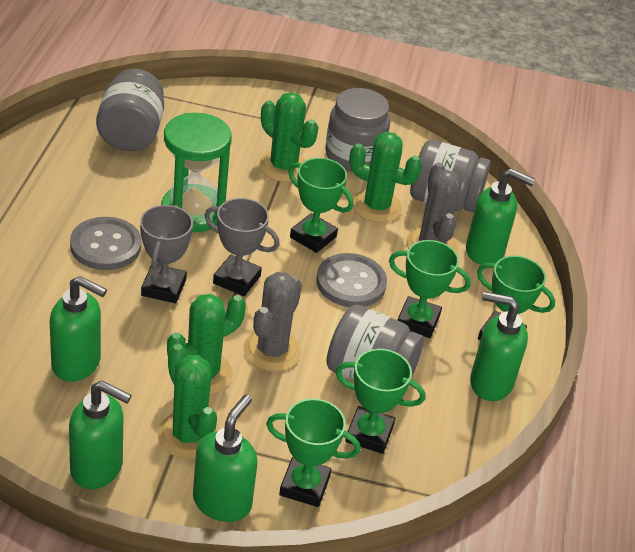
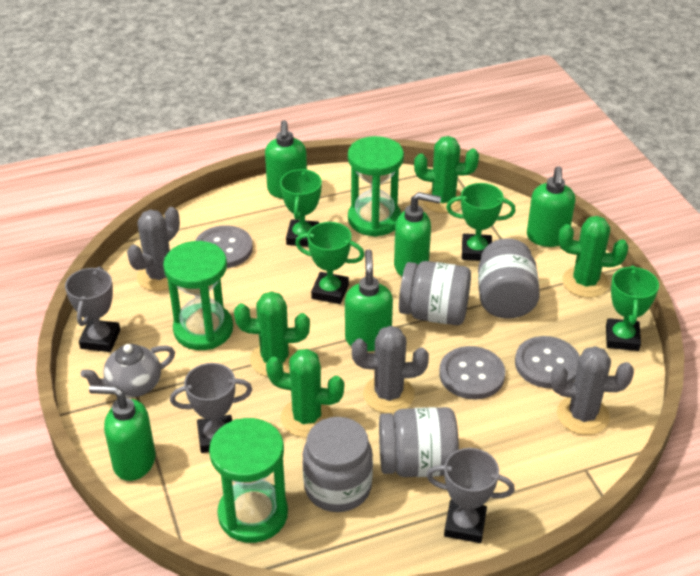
green hourglass: 1 -> 3
green trophy: 5 -> 4
grey button: 2 -> 3
grey cactus: 2 -> 3
grey teapot: 0 -> 1
grey trophy: 2 -> 3

